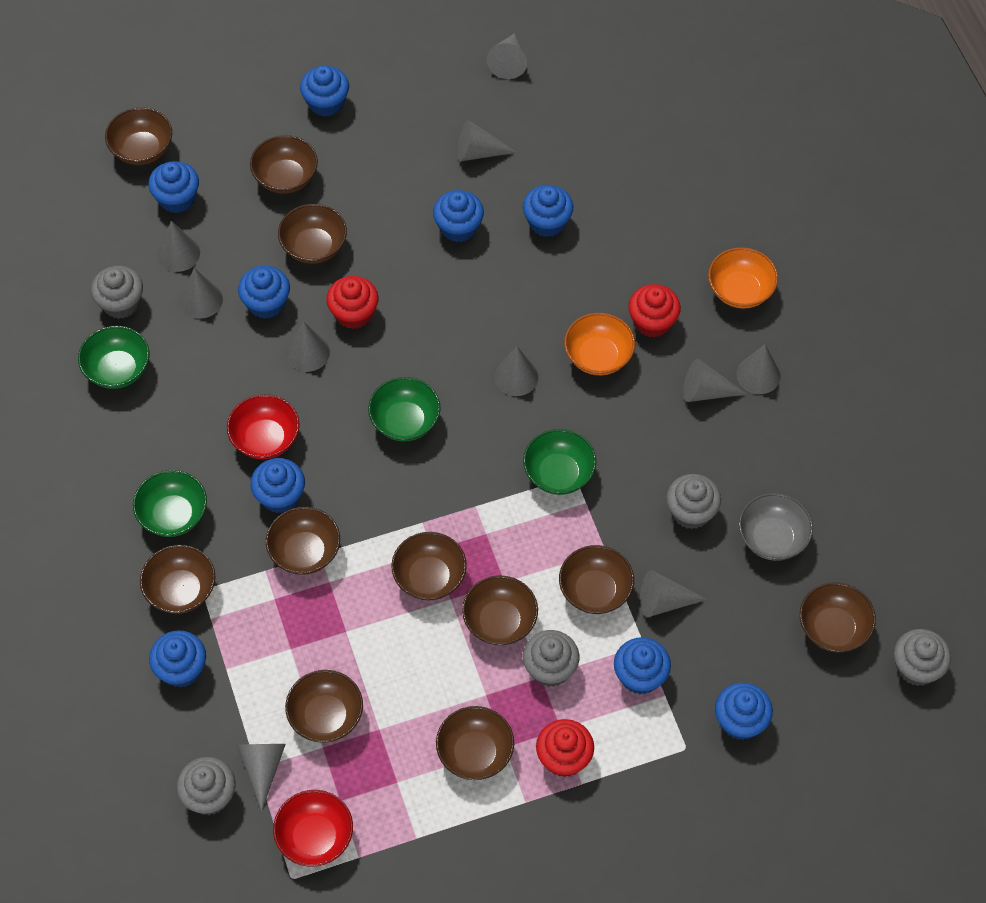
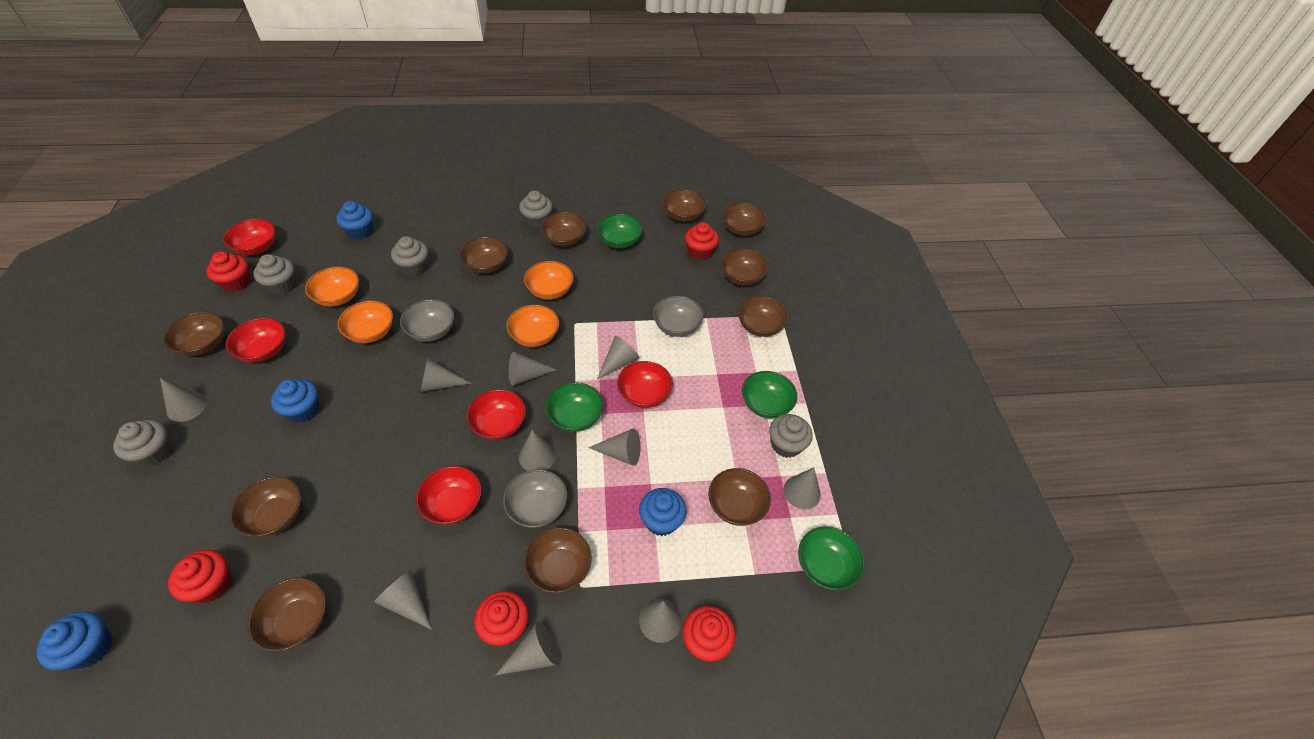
blue cupcake: 9 -> 4
grey bowl: 1 -> 3
orange bowl: 2 -> 4
red bowl: 2 -> 5
red cupcake: 3 -> 5

